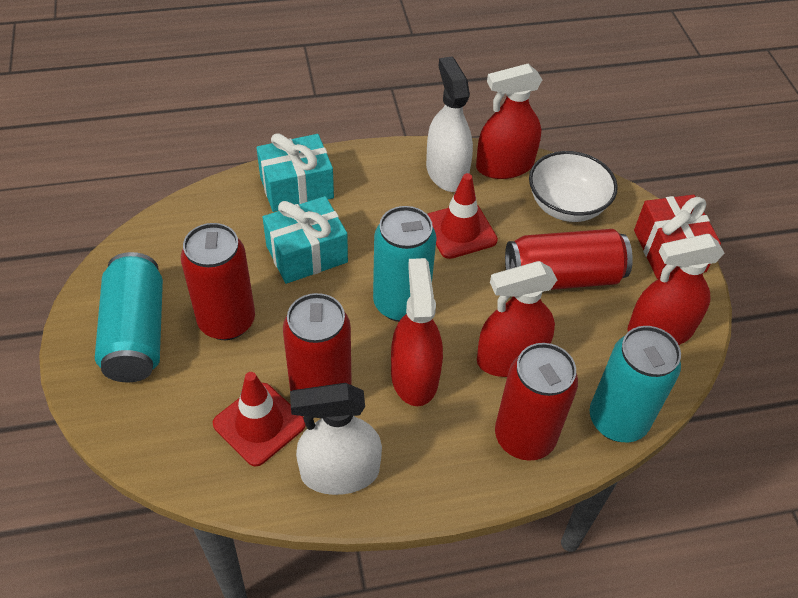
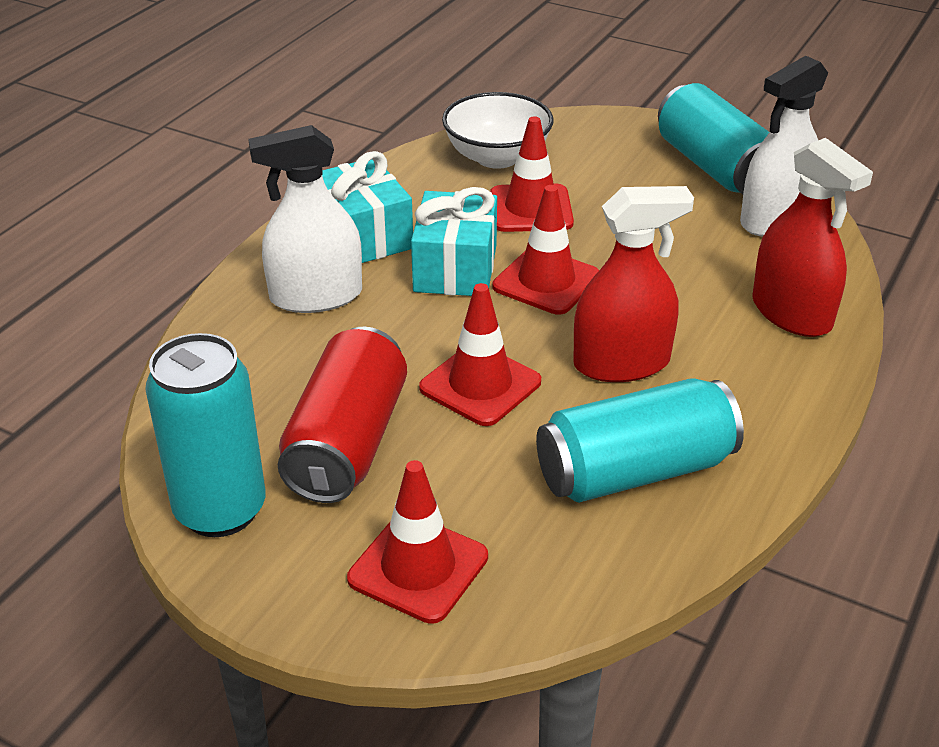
red can: 4 -> 1
red gift: 1 -> 0
red spray bottle: 4 -> 2
red traffic cone: 2 -> 4

